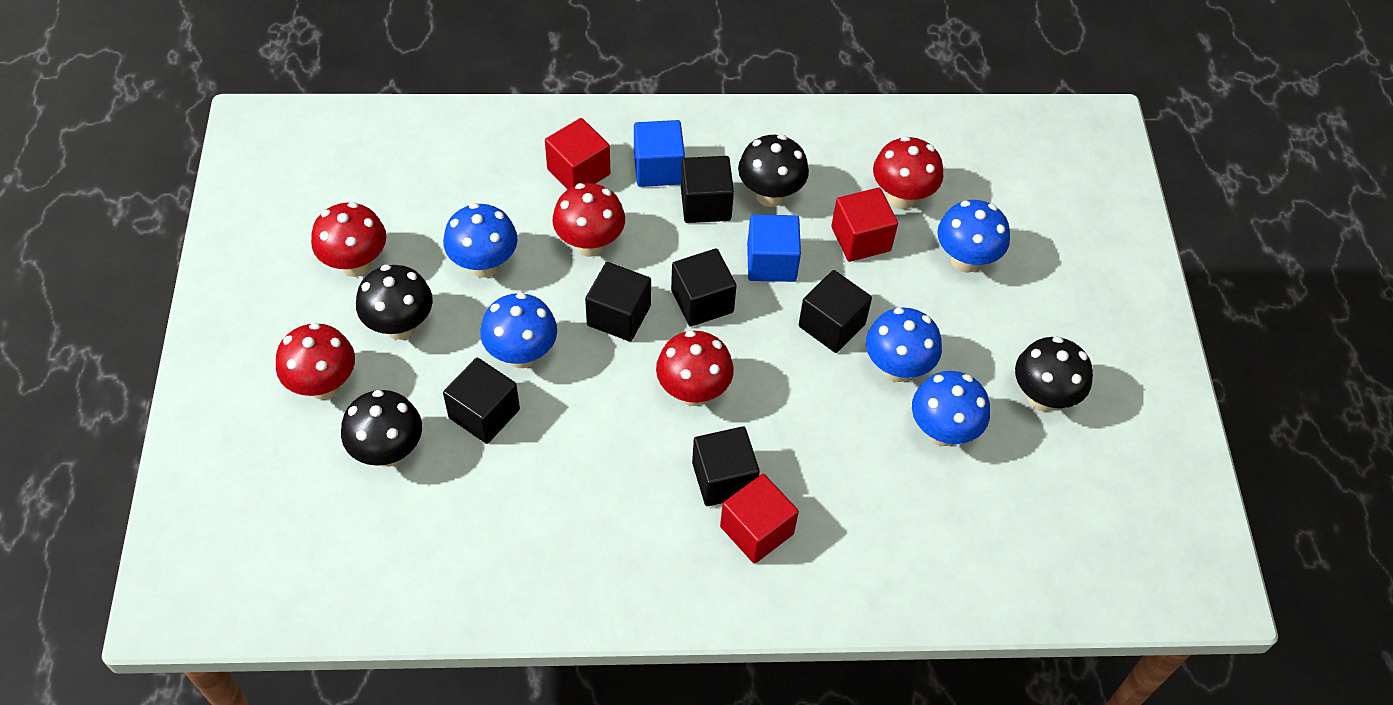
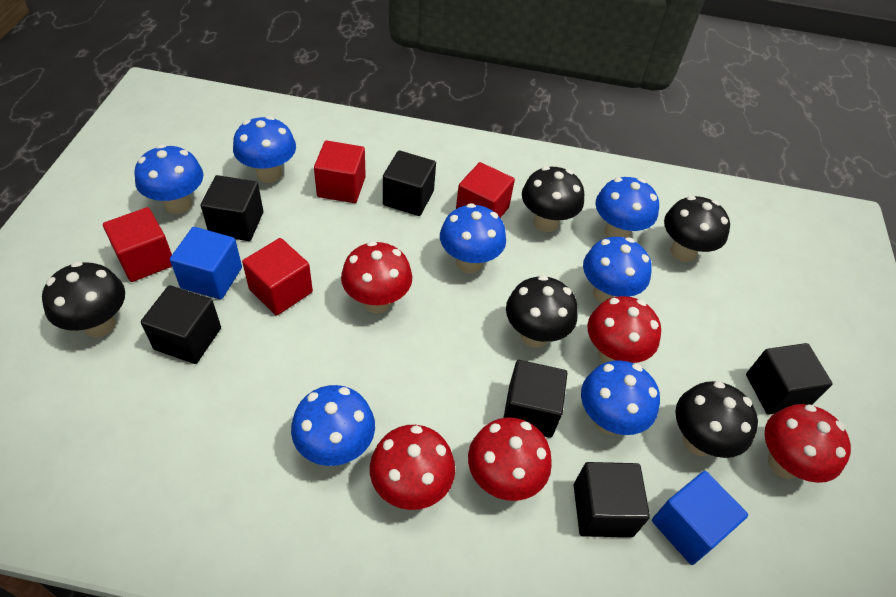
black mushroom: 4 -> 5
blue mushroom: 5 -> 7
red cube: 3 -> 4

